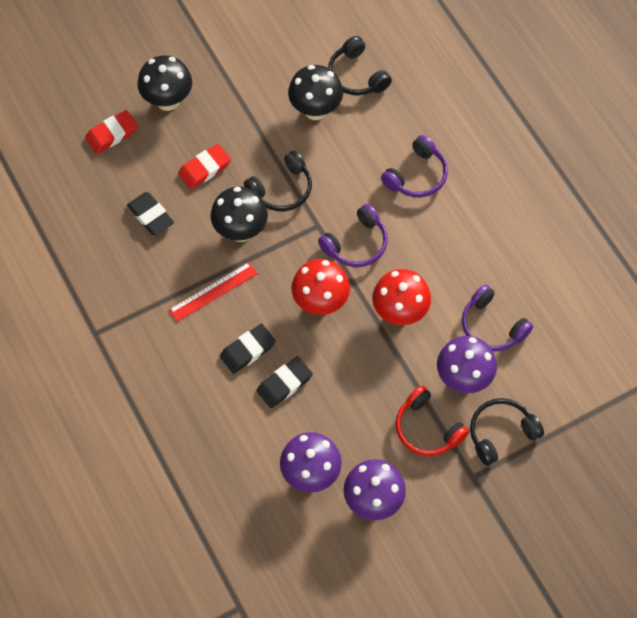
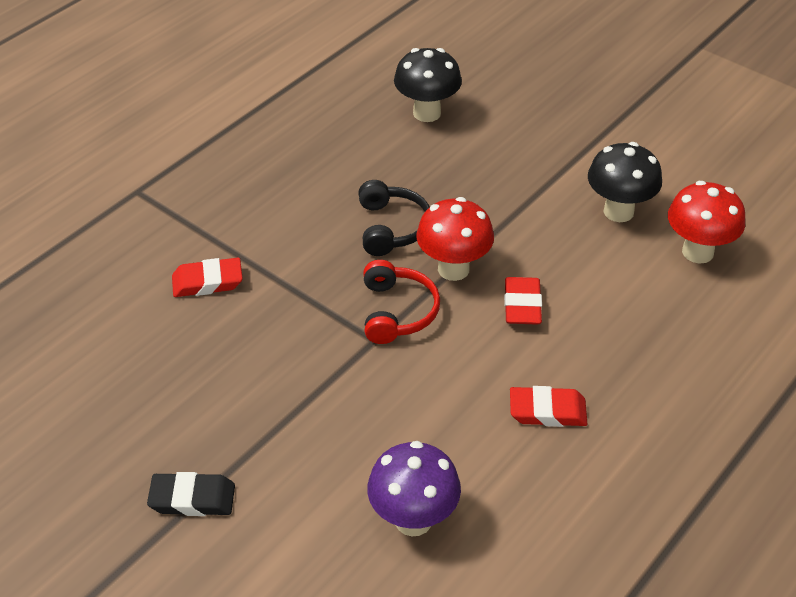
black eraser: 3 -> 1
black headphones: 3 -> 1
black mushroom: 3 -> 2
purple headphones: 3 -> 0
purple mushroom: 3 -> 1
red eraser: 2 -> 3
red ruler: 1 -> 0

